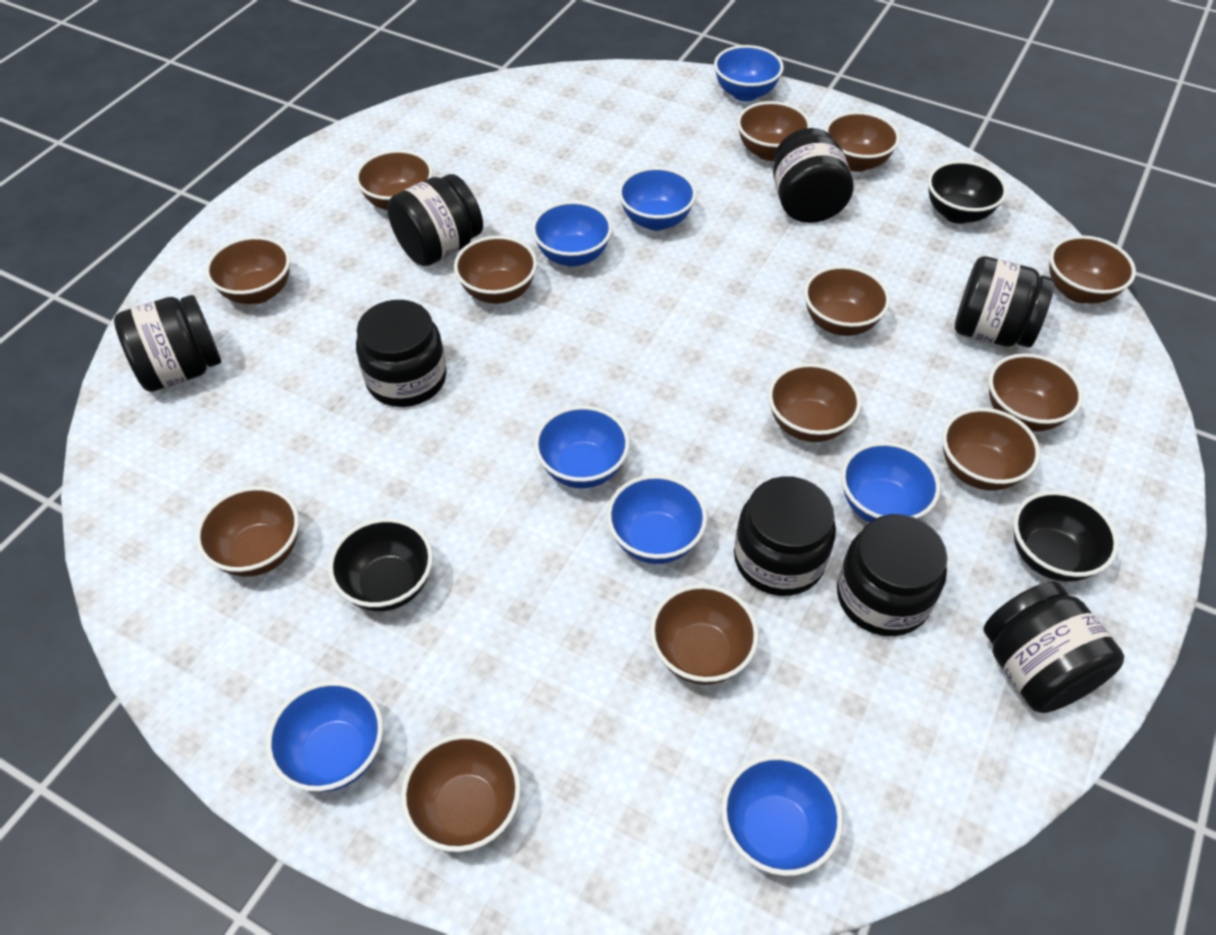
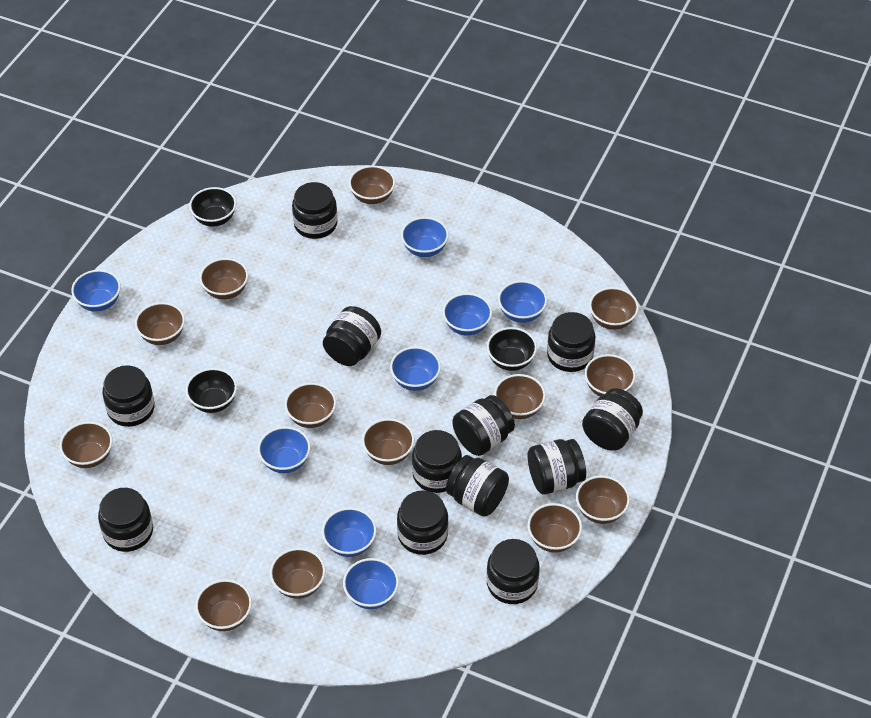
black jar: 8 -> 12

